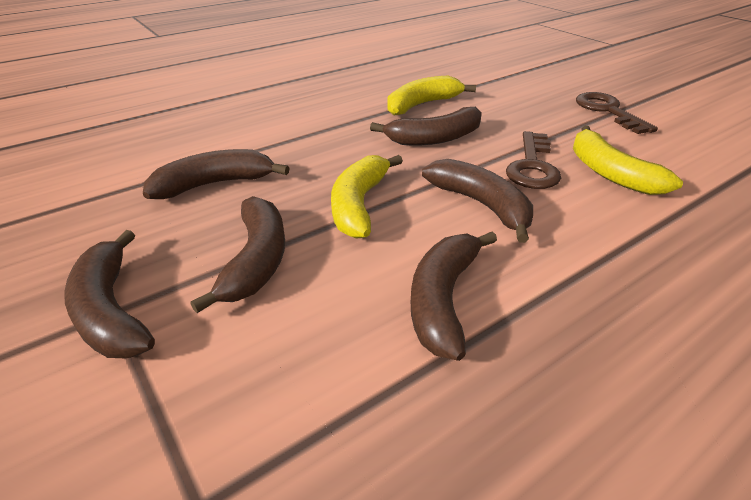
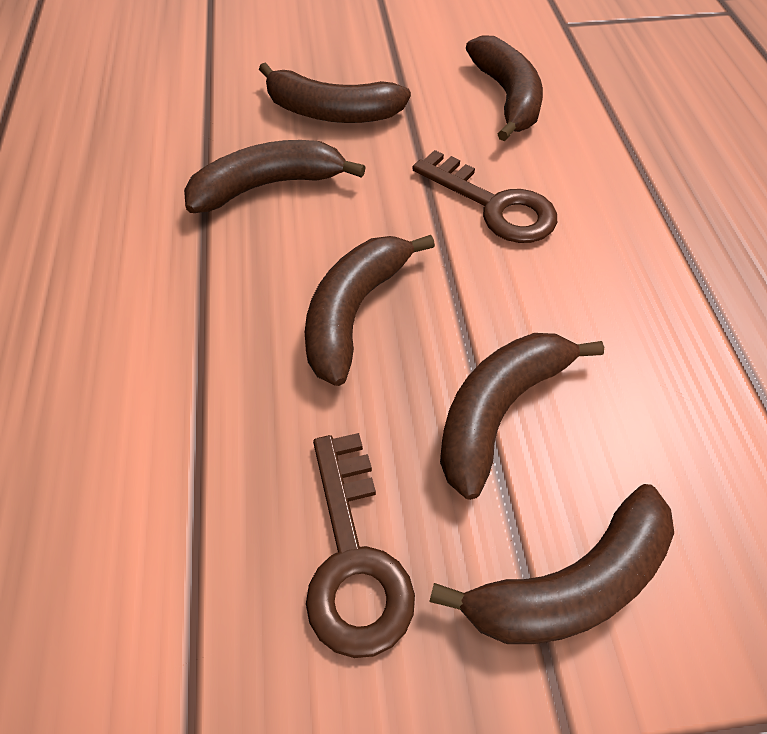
yellow banana: 3 -> 0

